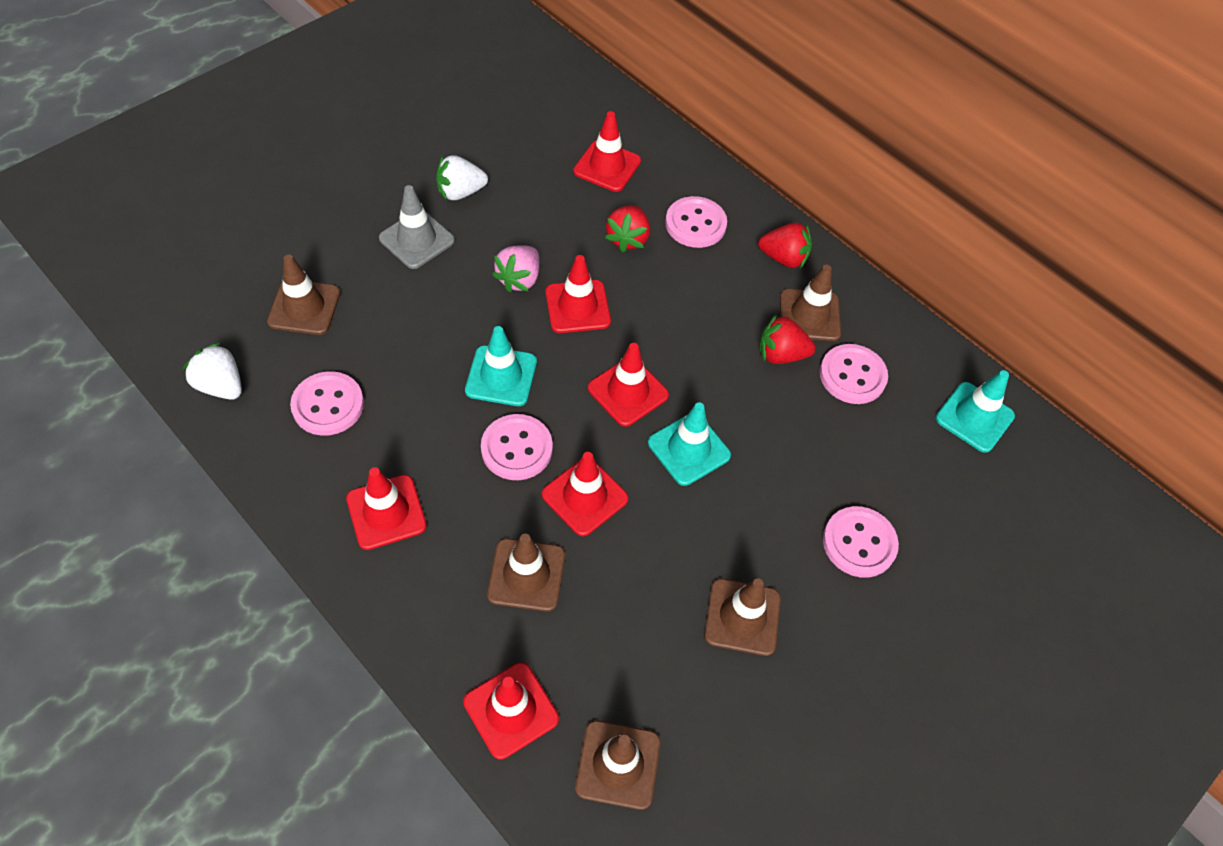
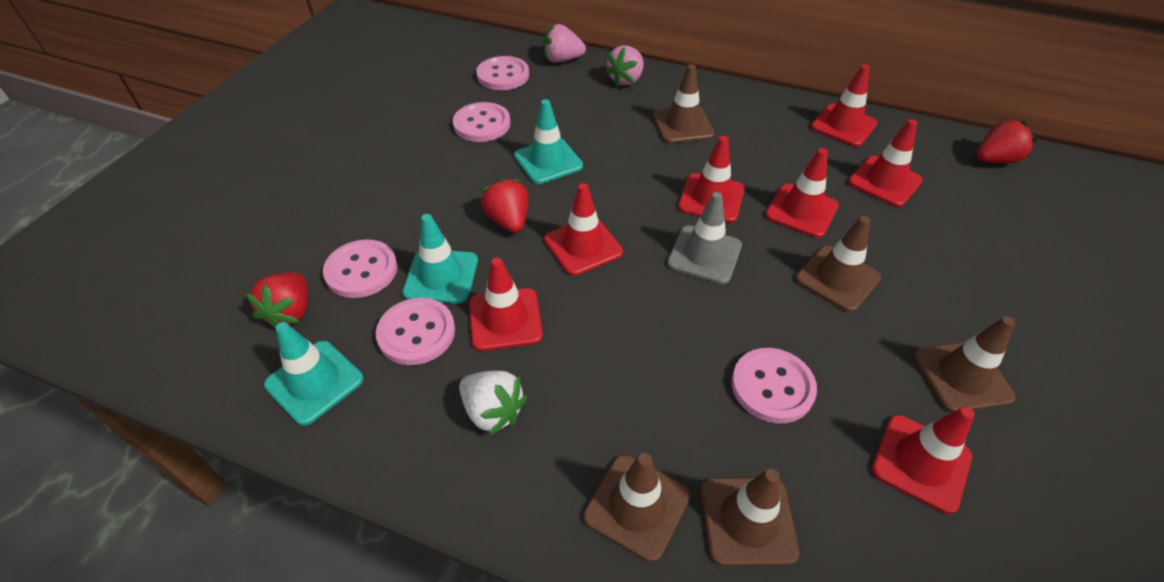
pink strawberry: 1 -> 2
red traffic cone: 6 -> 7
white strawberry: 2 -> 1

